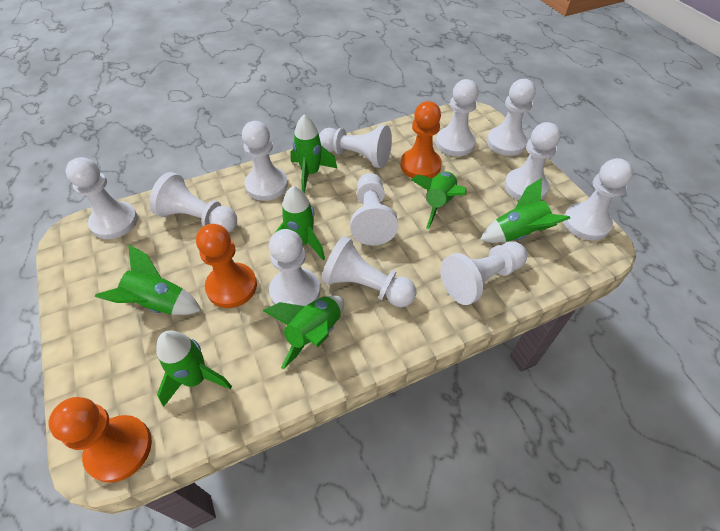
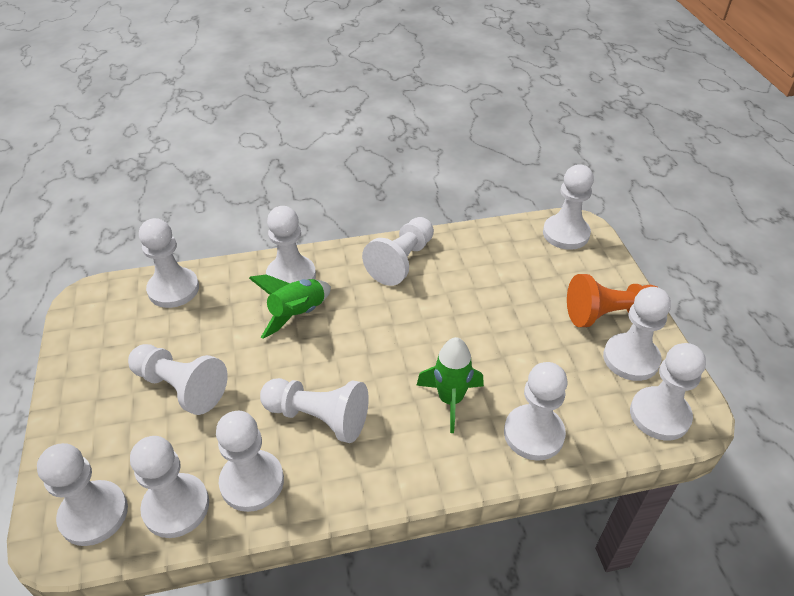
green rocket: 7 -> 2
orange pawn: 3 -> 1

